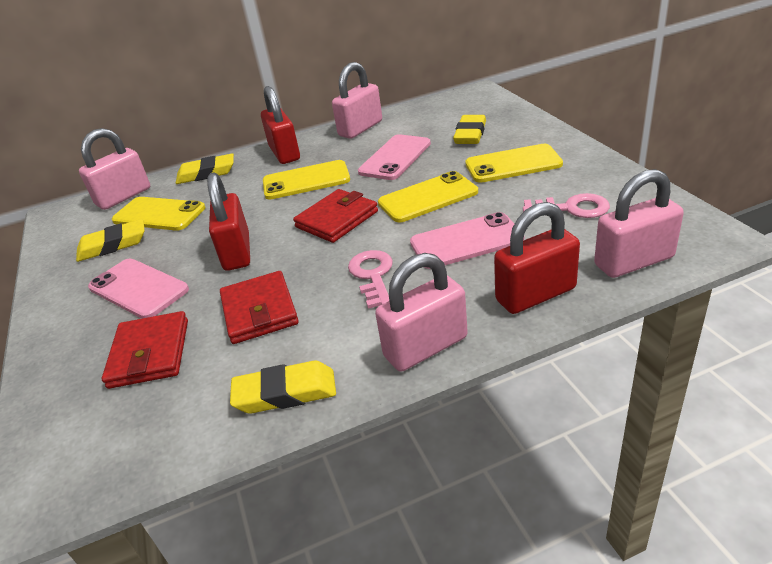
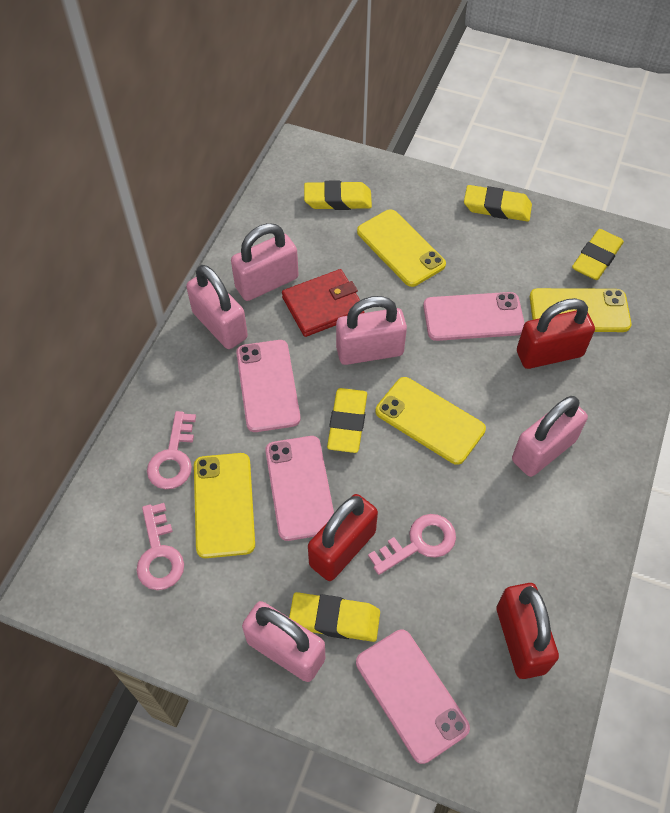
pink key: 2 -> 3
pink padlock: 4 -> 5
pink phone: 3 -> 4
red wallet: 3 -> 1
yellow eraser: 4 -> 5

